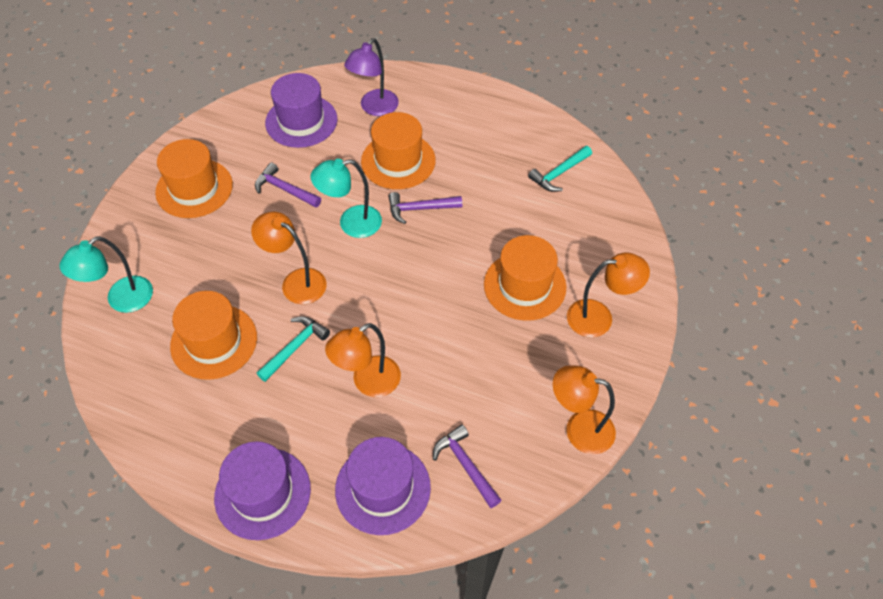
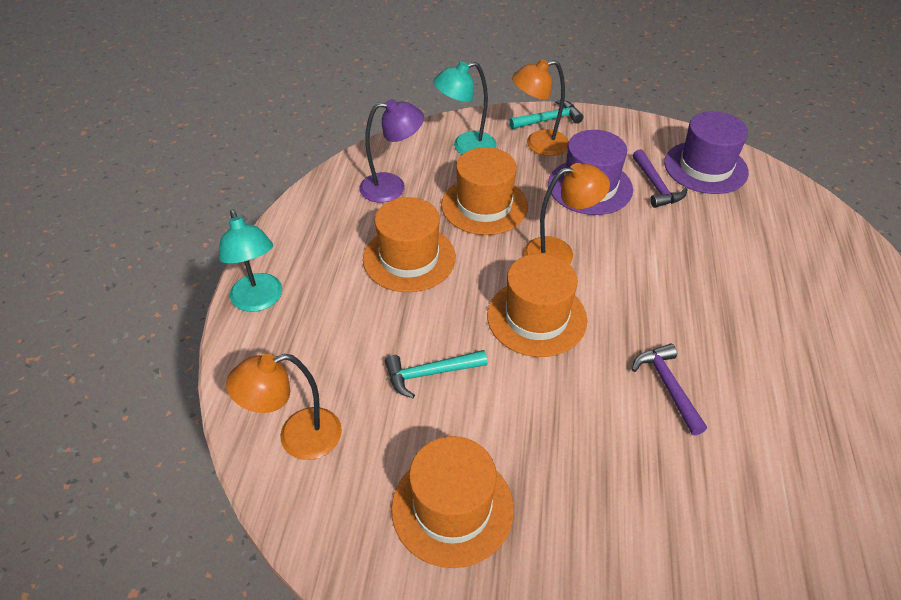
orange lamp: 4 -> 3
purple hammer: 3 -> 2
purple hat: 3 -> 2

